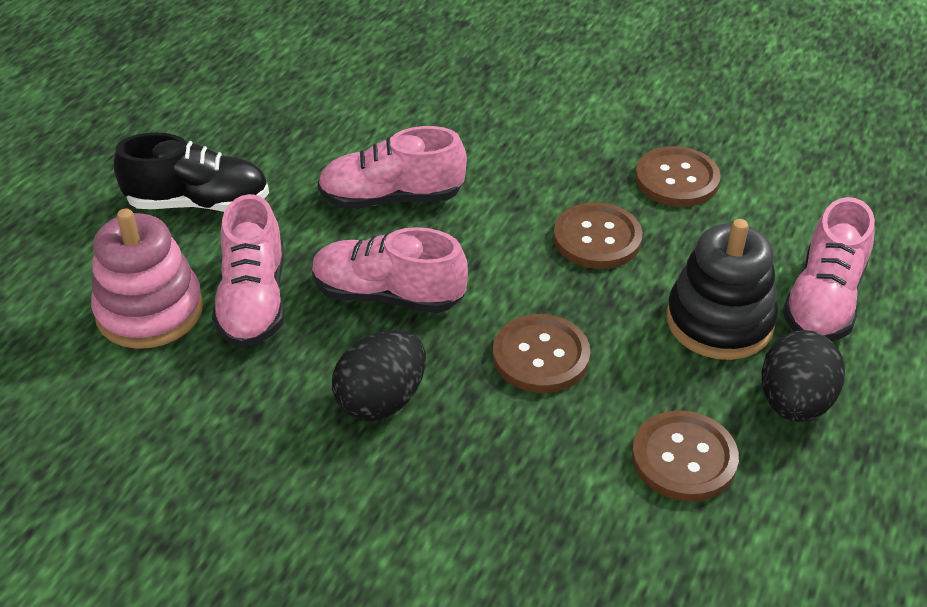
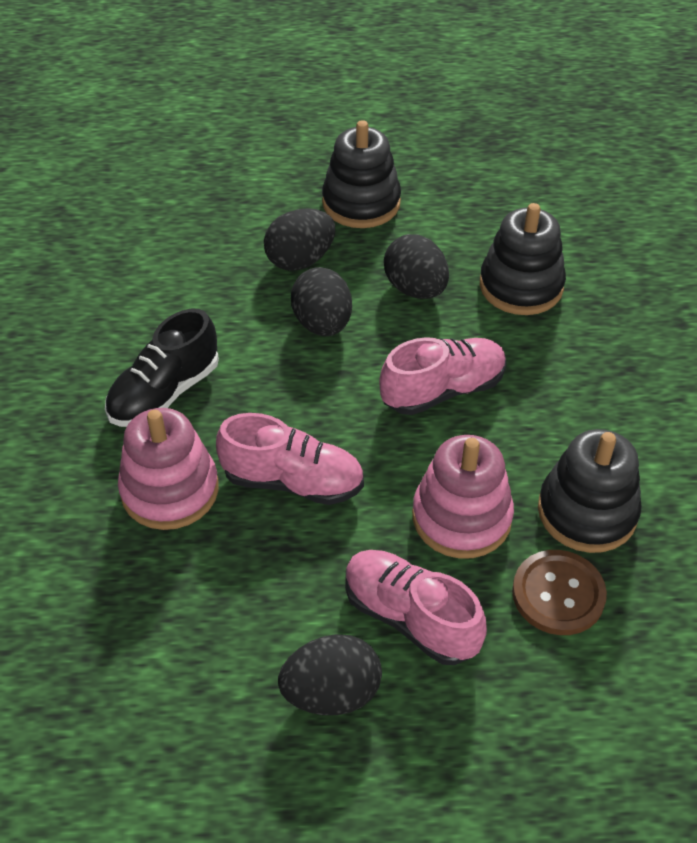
black egg: 2 -> 4
black stacking toy: 1 -> 3
brown button: 4 -> 1
pink shoe: 4 -> 3
pink stacking toy: 1 -> 2

